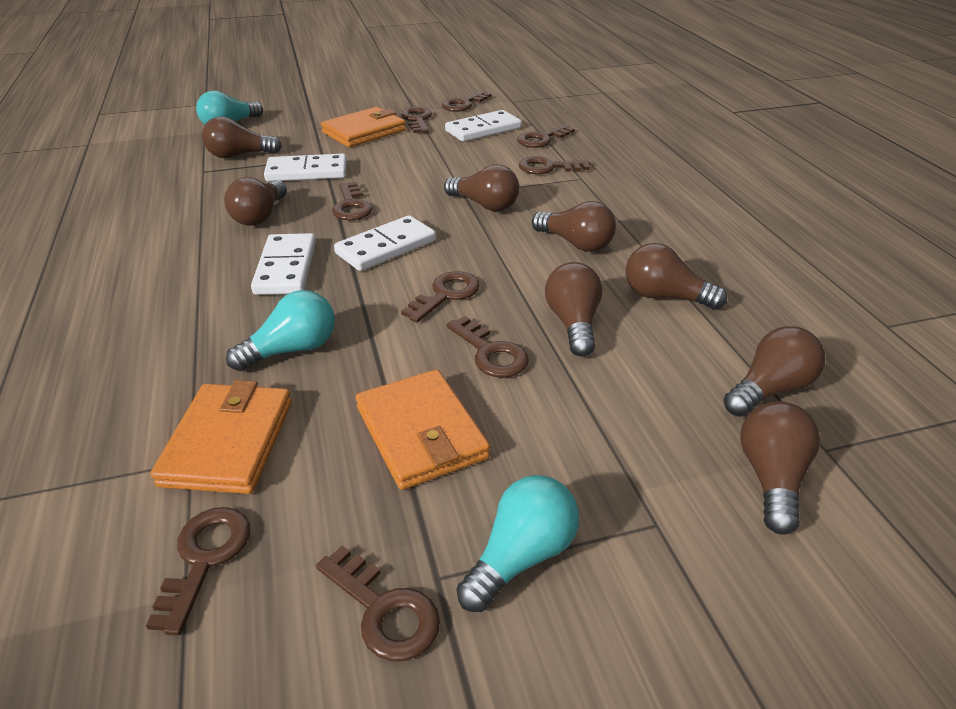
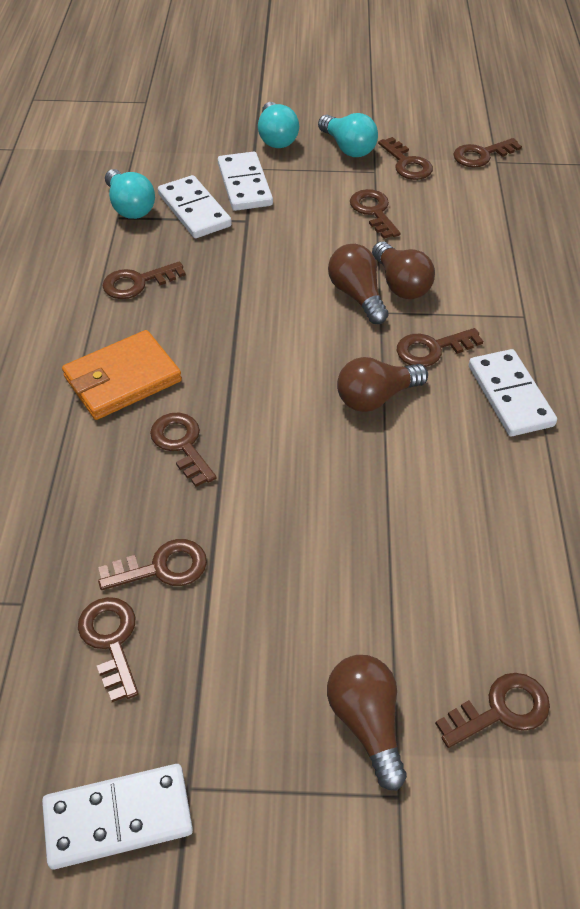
brown light bulb: 8 -> 4
orange wallet: 3 -> 1

